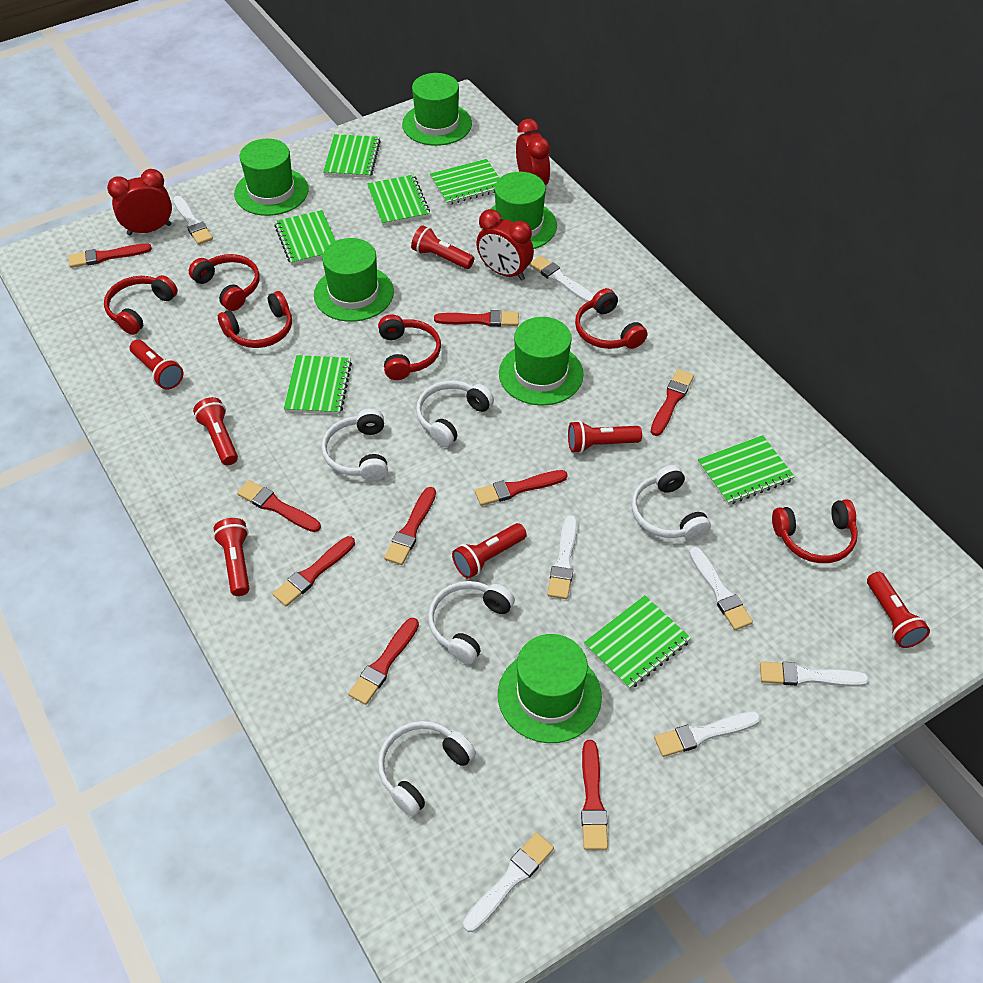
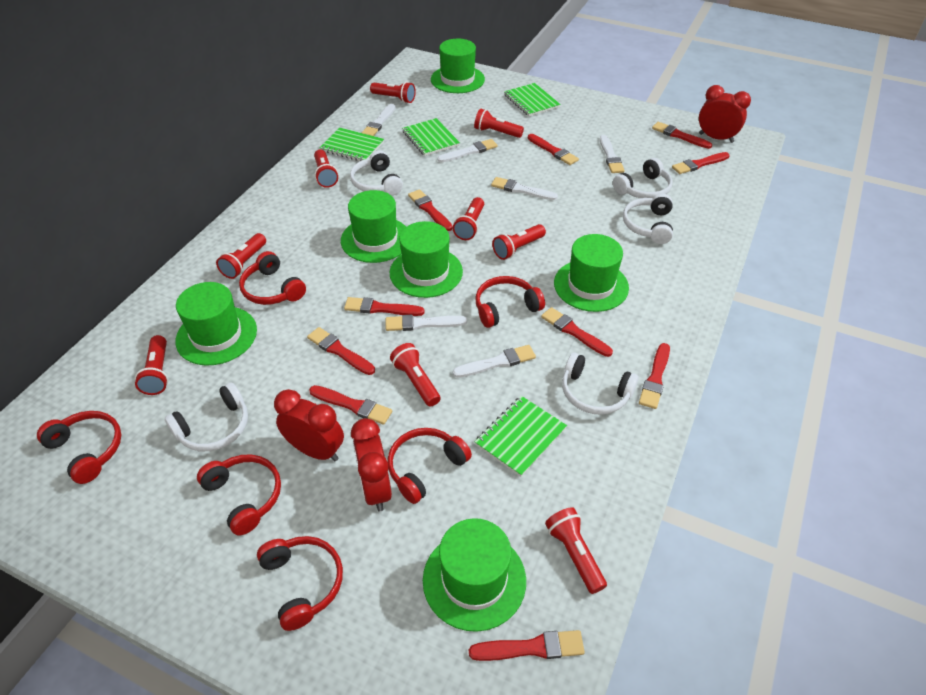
green notebook: 7 -> 4
red brush: 9 -> 10
red flashlight: 7 -> 9
white brush: 7 -> 6

